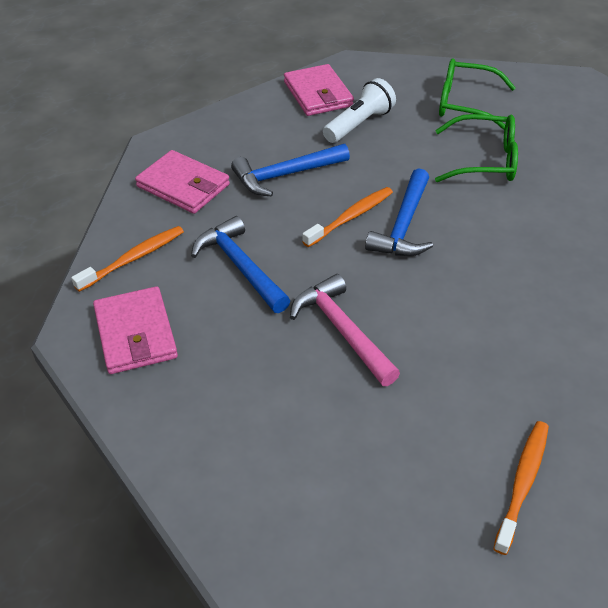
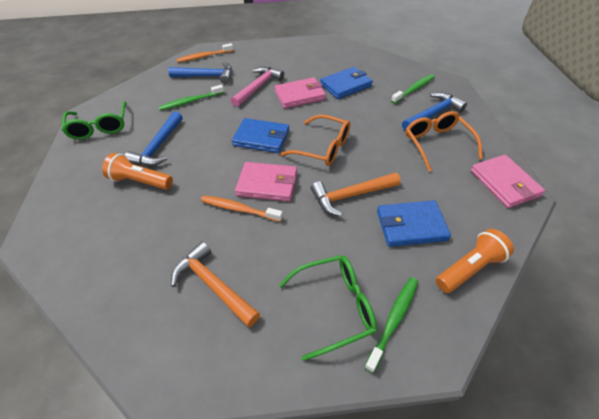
blue wallet: 0 -> 3
green toothbrush: 0 -> 3
orange flashlight: 0 -> 2
orange glasses: 0 -> 2
orange hammer: 0 -> 2
orange toothbrush: 3 -> 2
white flashlight: 1 -> 0

